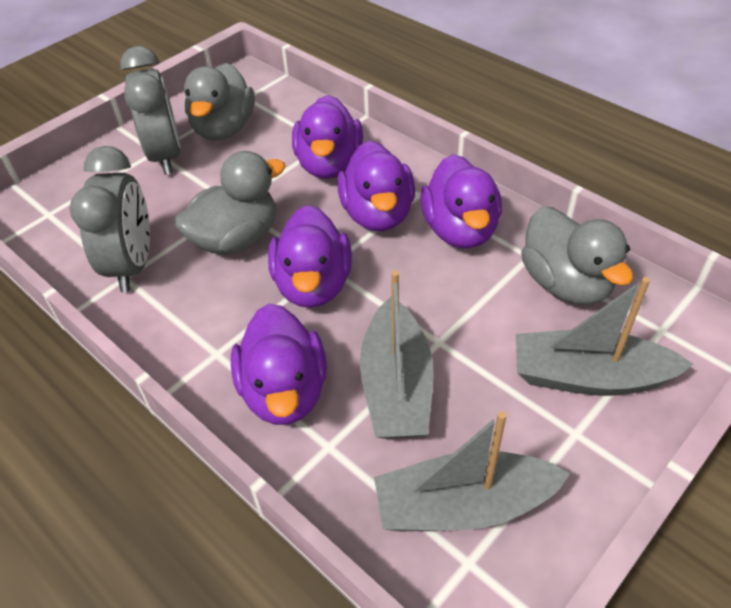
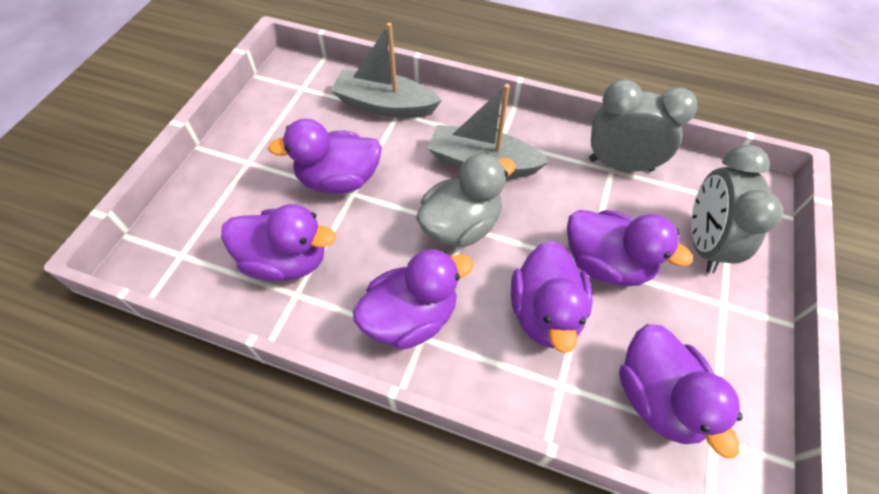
grey boat: 3 -> 2
grey duck: 3 -> 1
purple duck: 5 -> 6

